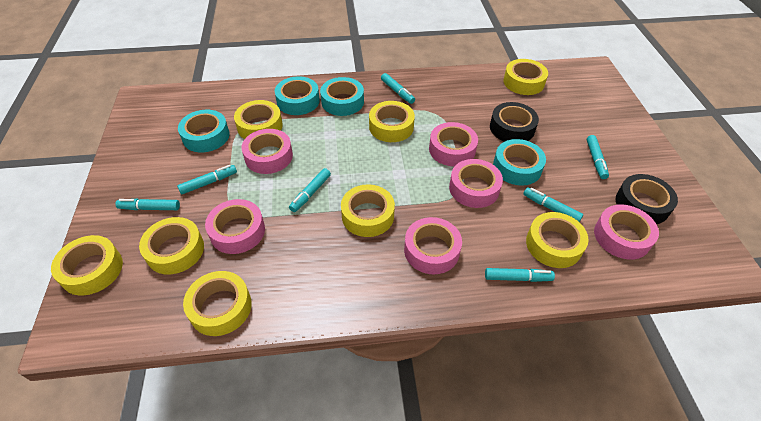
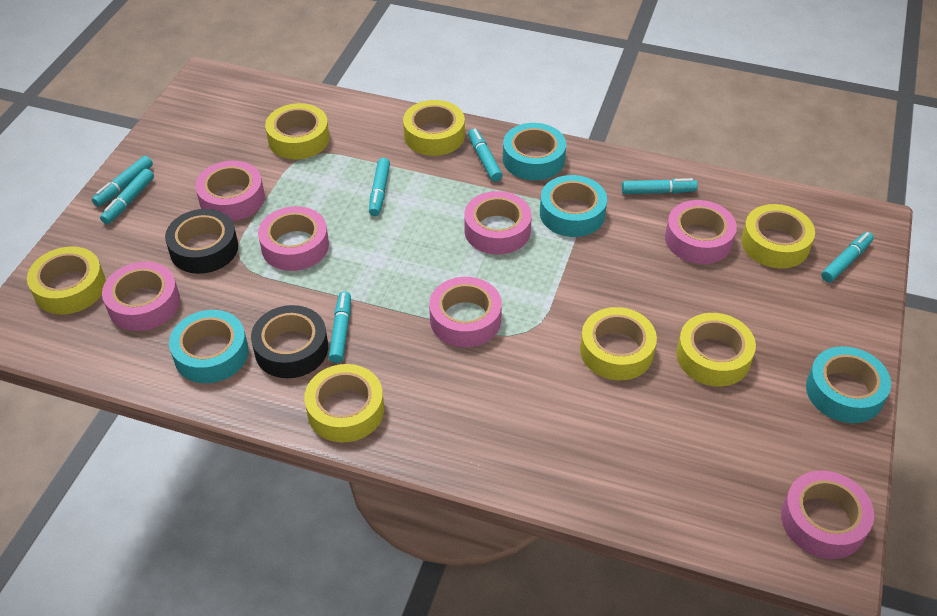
pink tape: 6 -> 7
yellow tape: 8 -> 7

